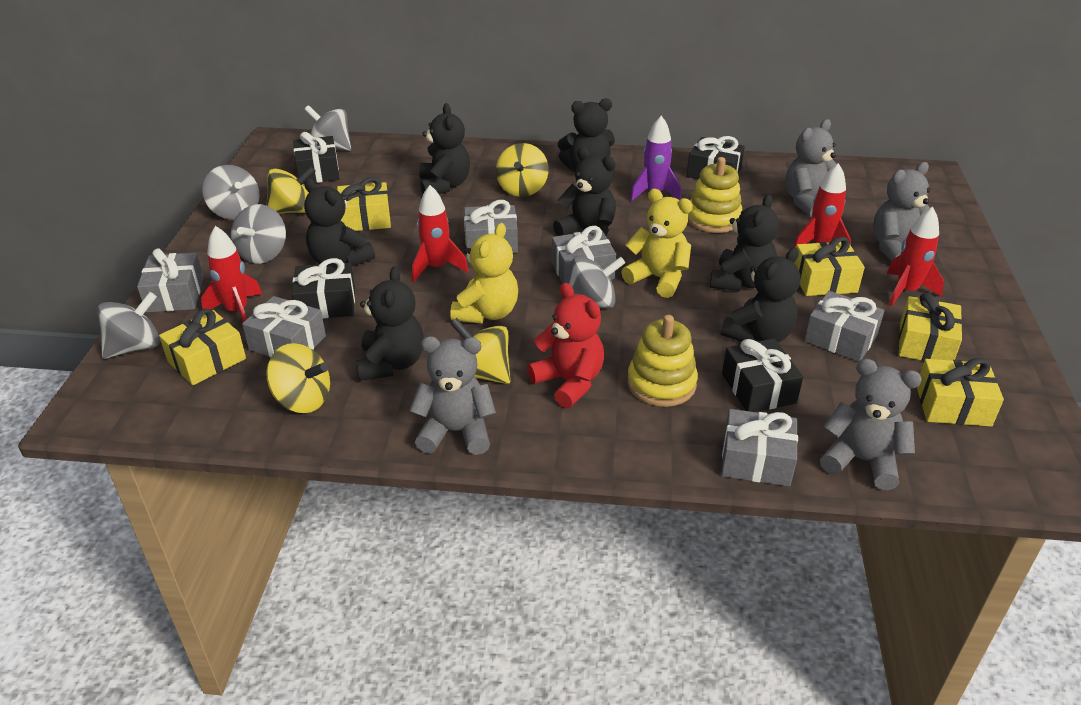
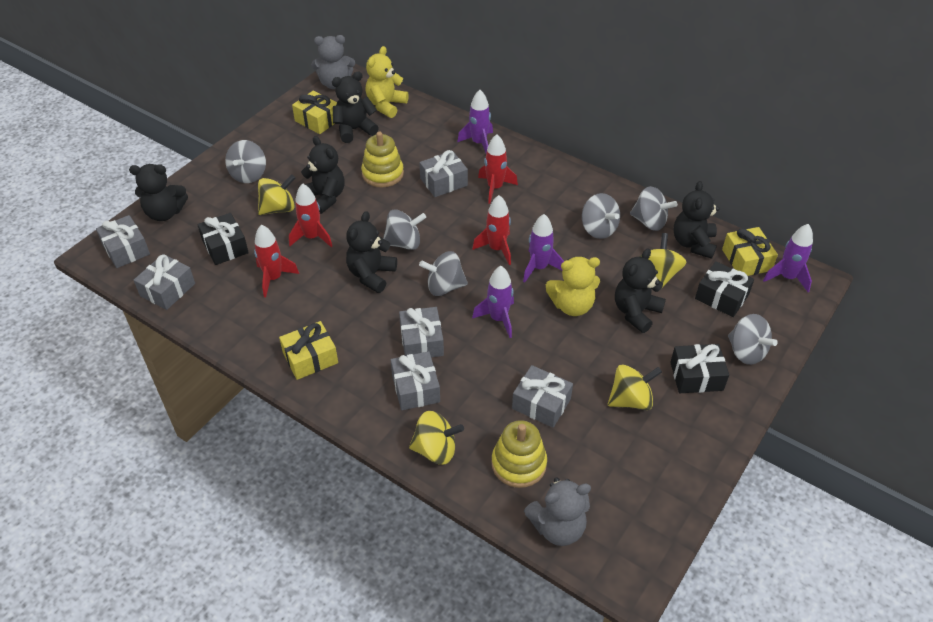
black gift: 4 -> 3
black teddy bear: 7 -> 6
grey spinning top: 5 -> 6
grey teddy bear: 4 -> 2
purple rocket: 1 -> 4
red teddy bear: 1 -> 0
yellow gift: 5 -> 3

